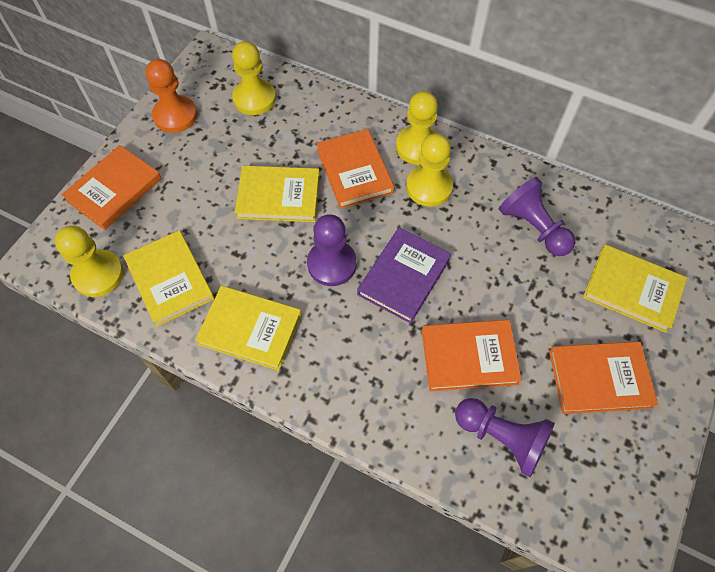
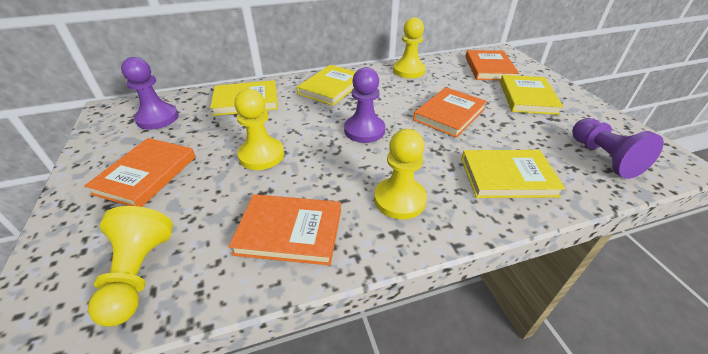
orange pawn: 1 -> 0
purple book: 1 -> 0

